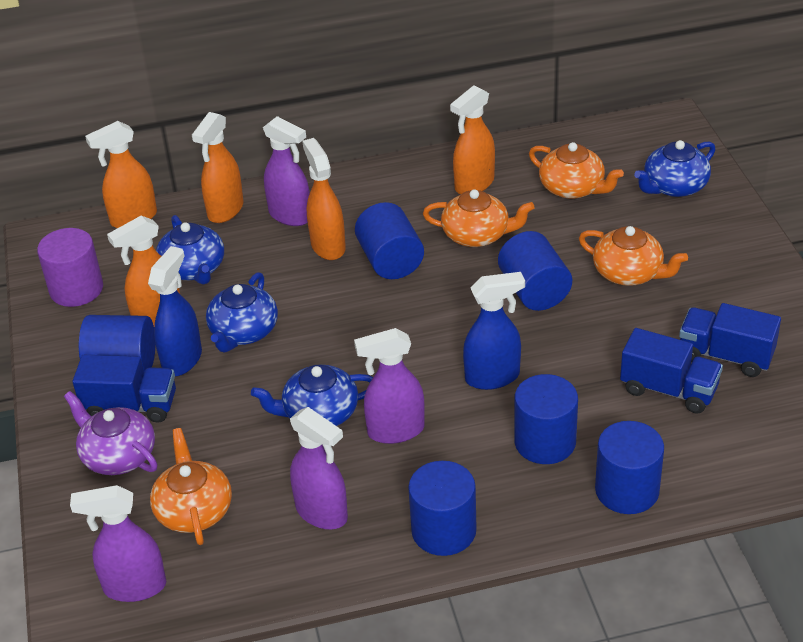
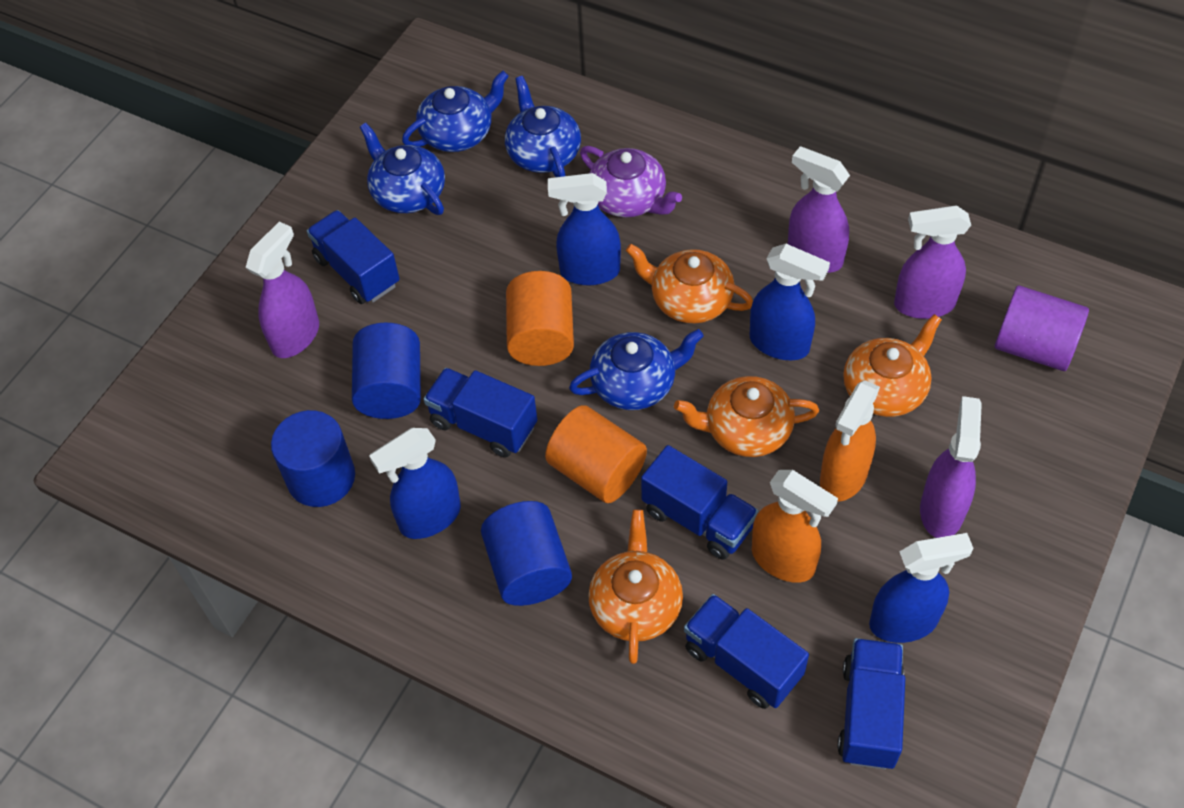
blue cylinder: 6 -> 3
blue spray bottle: 2 -> 4
blue truck: 3 -> 5
orange cylinder: 0 -> 2
orange spray bottle: 5 -> 2

